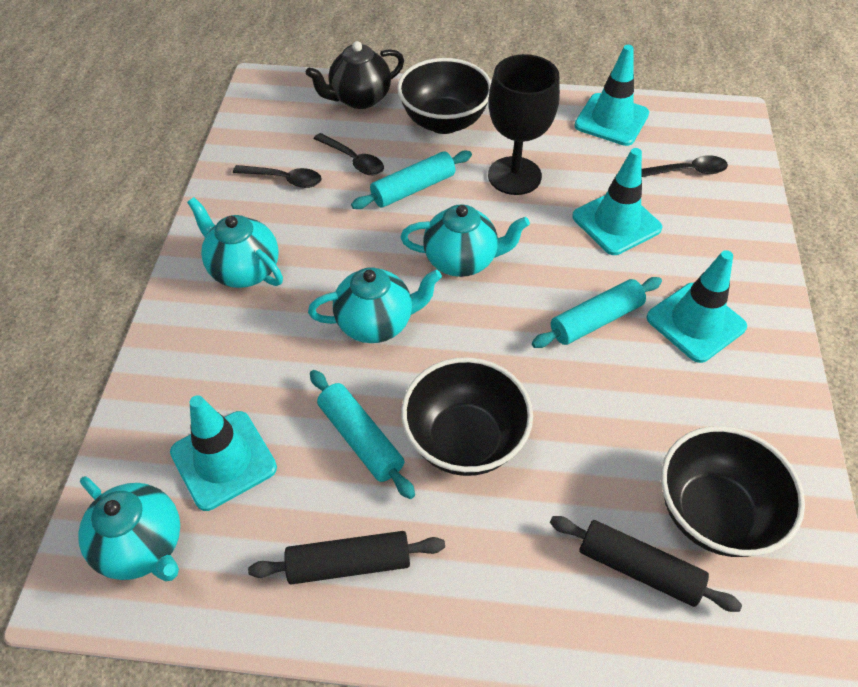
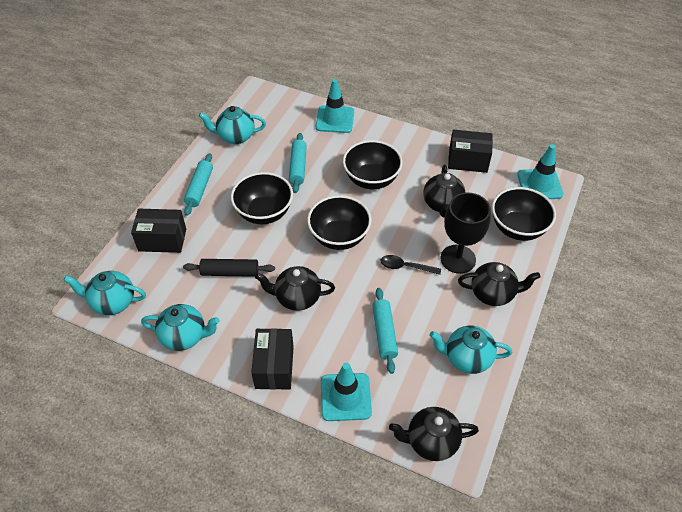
black bowl: 3 -> 4
black box: 0 -> 3
black rolling pin: 2 -> 1
black spoon: 3 -> 1
black teapot: 1 -> 4
turquoise traffic cone: 4 -> 3

